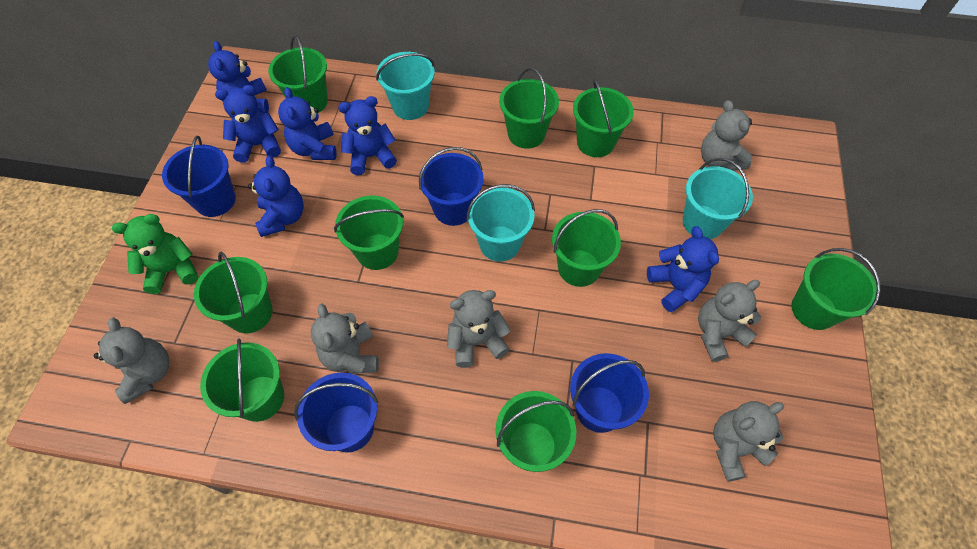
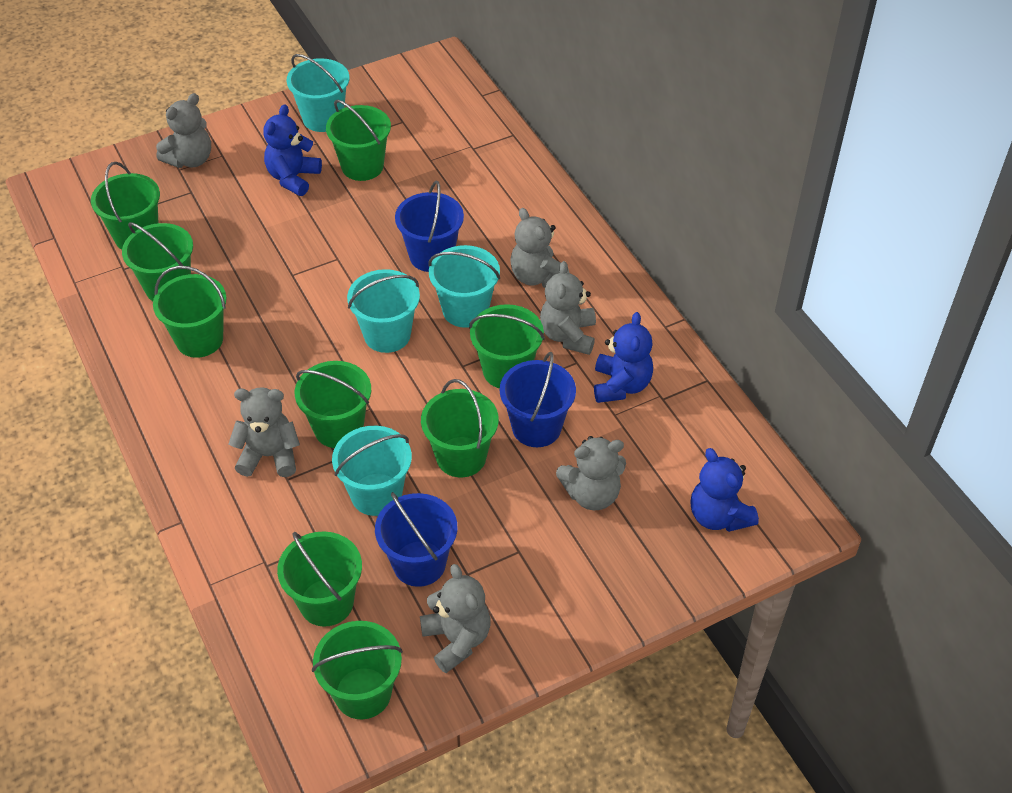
blue bucket: 4 -> 3
blue teddy bear: 6 -> 3
green teddy bear: 1 -> 0
turquoise bucket: 3 -> 4

